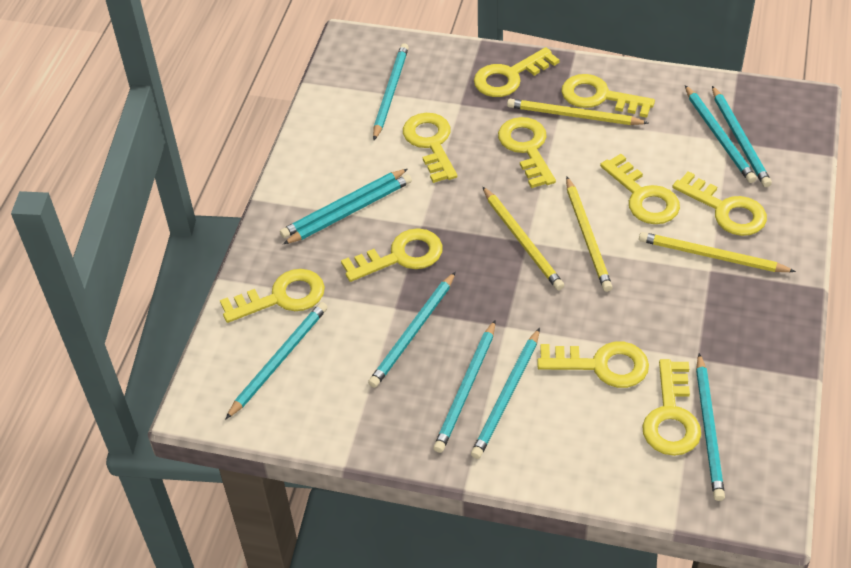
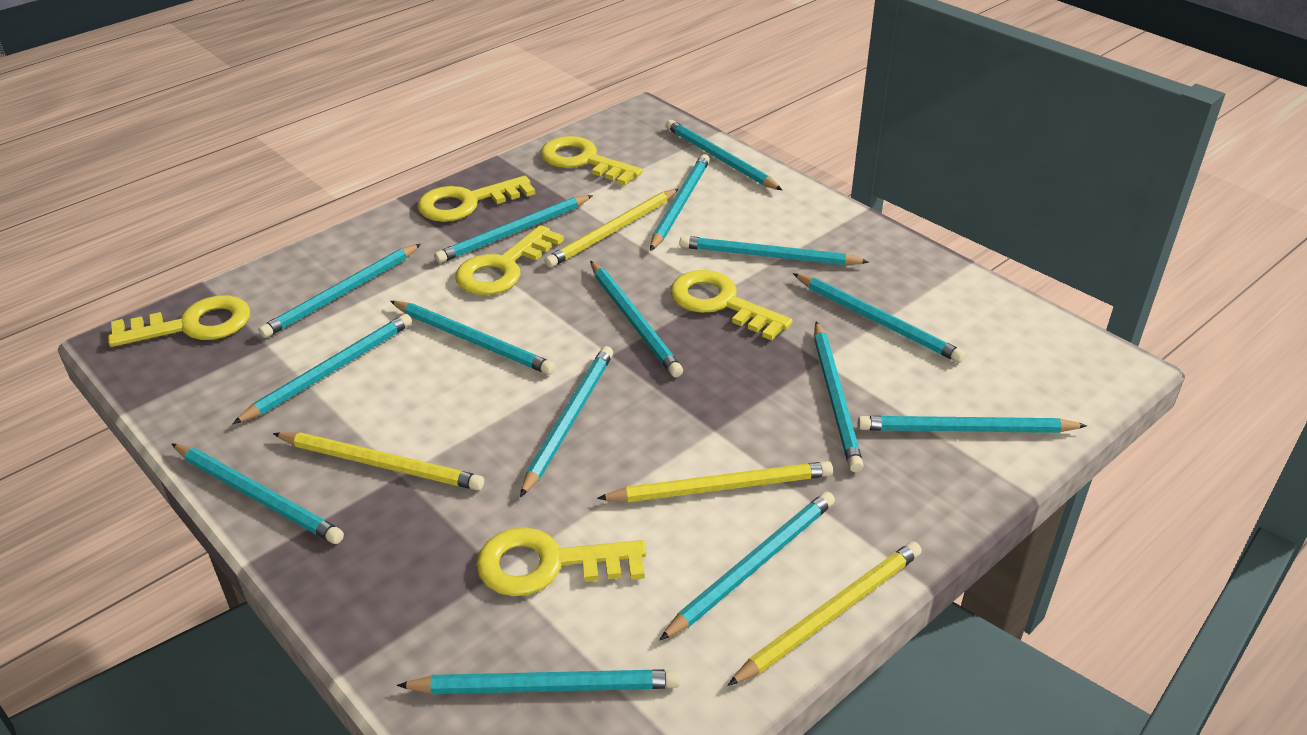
turquoise pencil: 10 -> 15
yellow key: 10 -> 6

